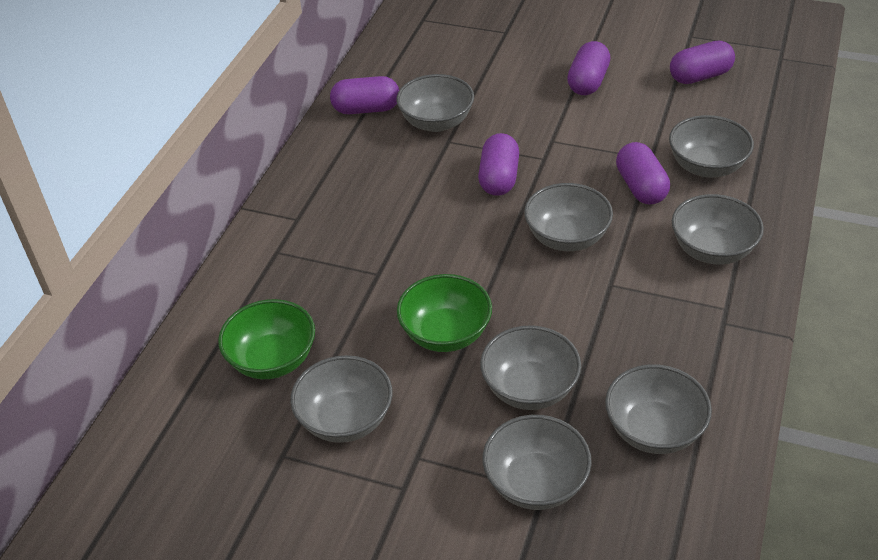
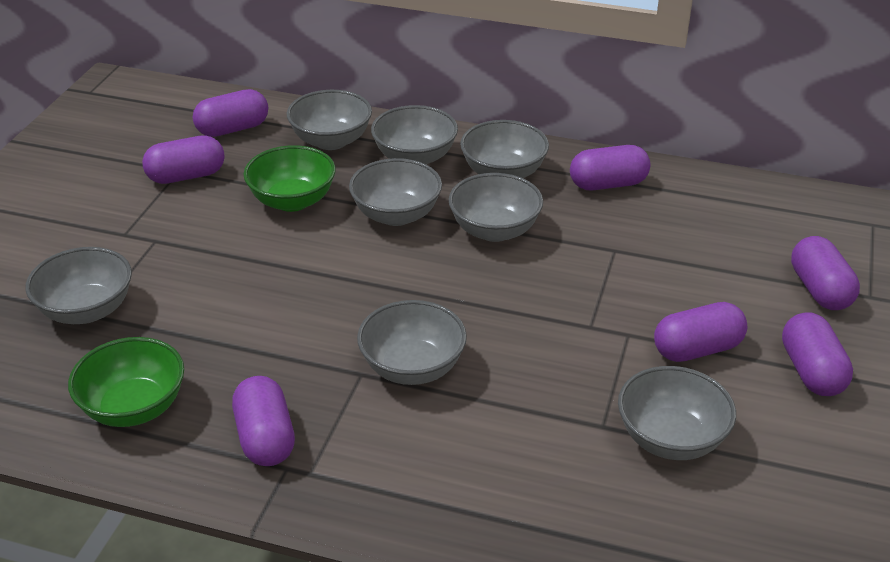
purple capsule: 5 -> 7

